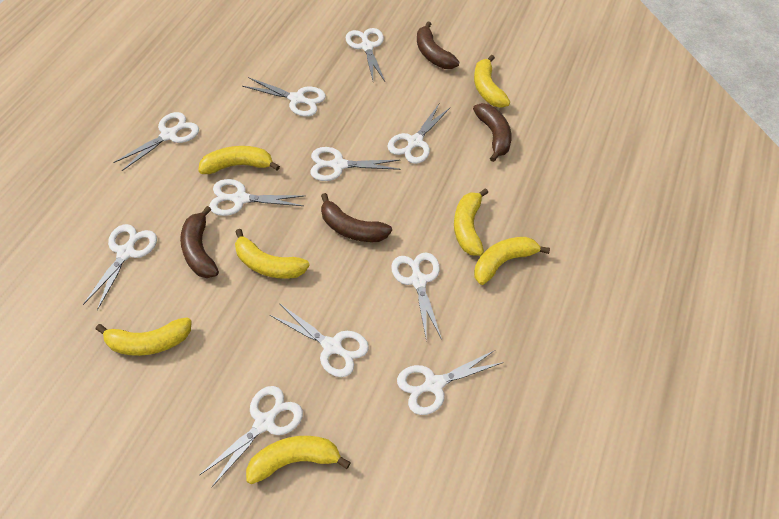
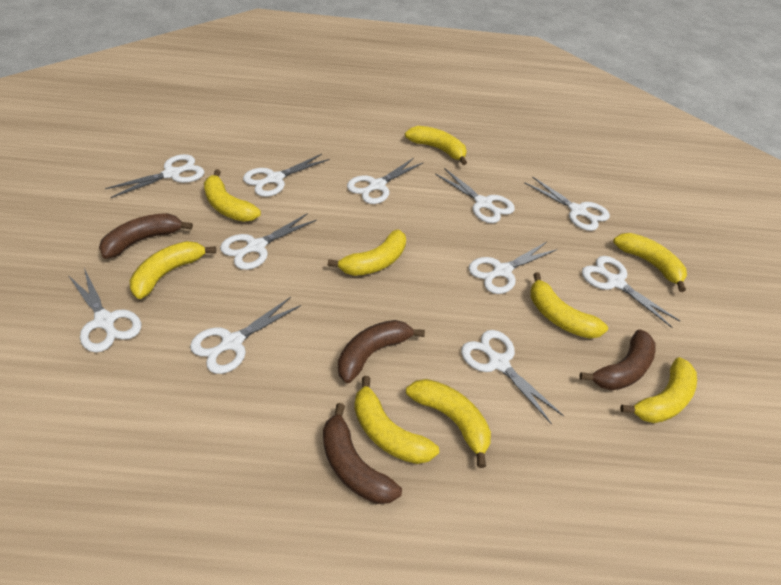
yellow banana: 7 -> 9

